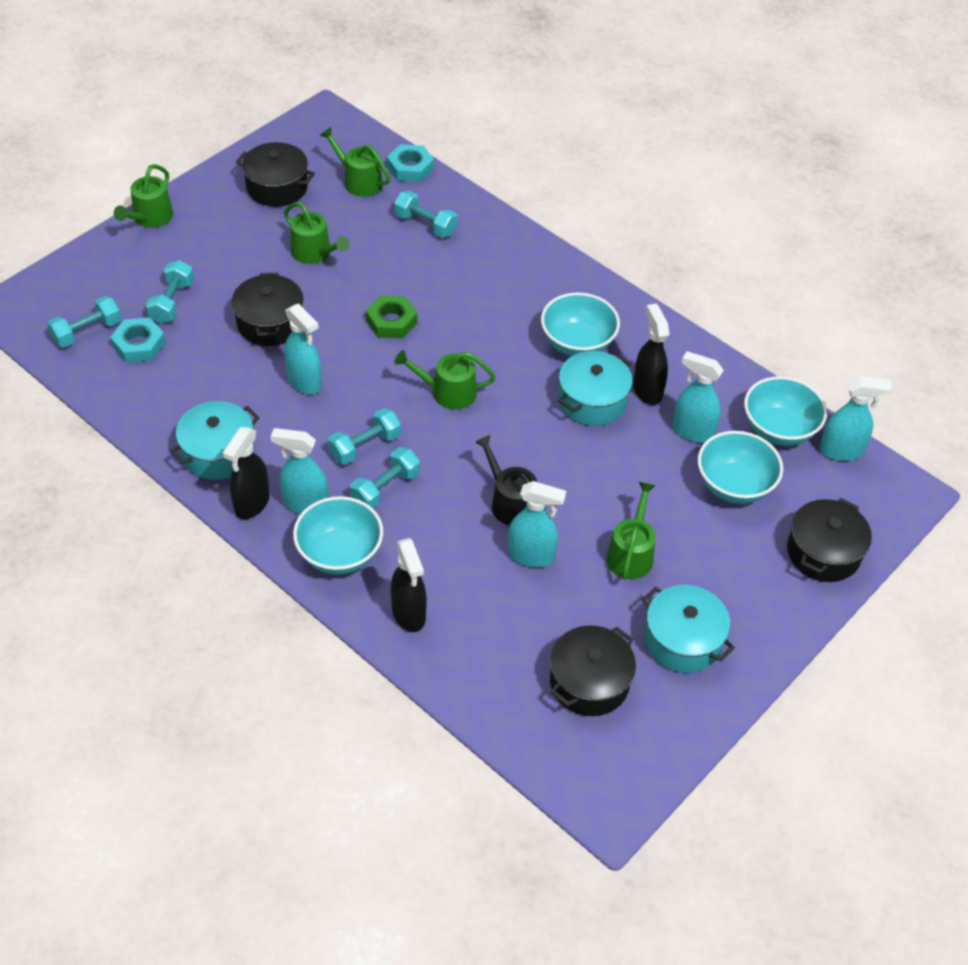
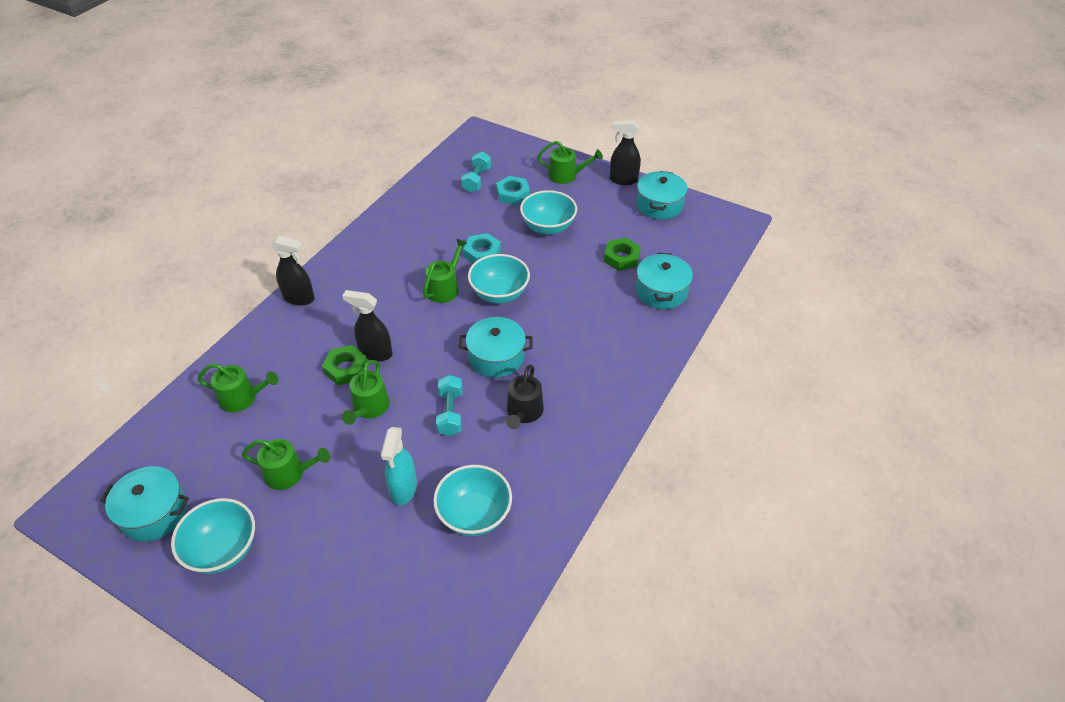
black pot: 4 -> 0
green nut: 1 -> 2
turquoise dumbbell: 5 -> 2
turquoise pot: 3 -> 4
turquoise spray bottle: 5 -> 1

